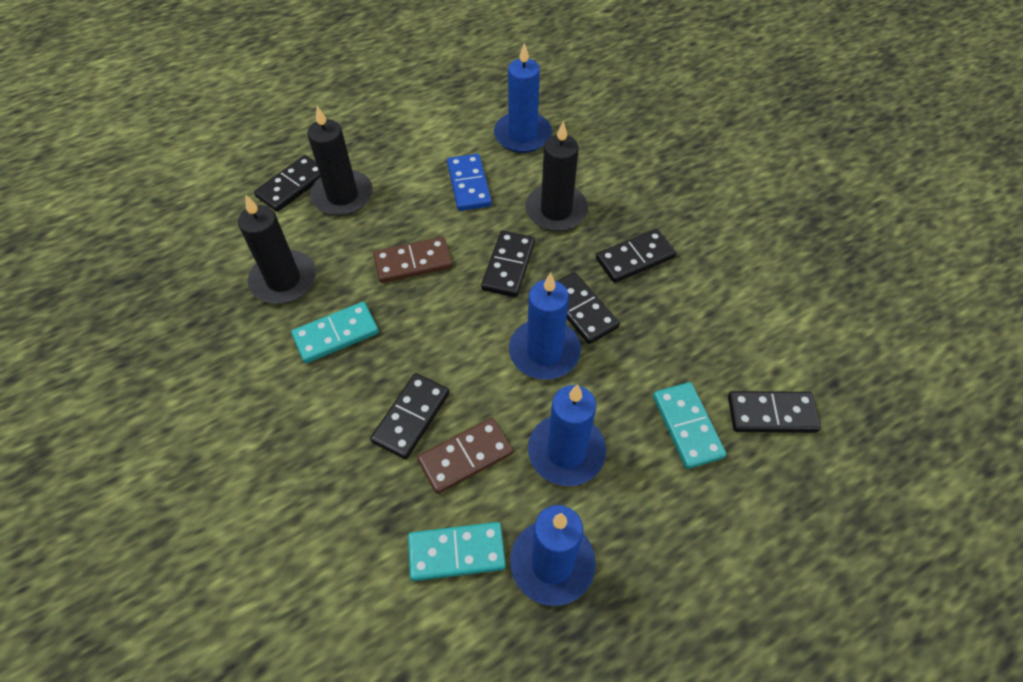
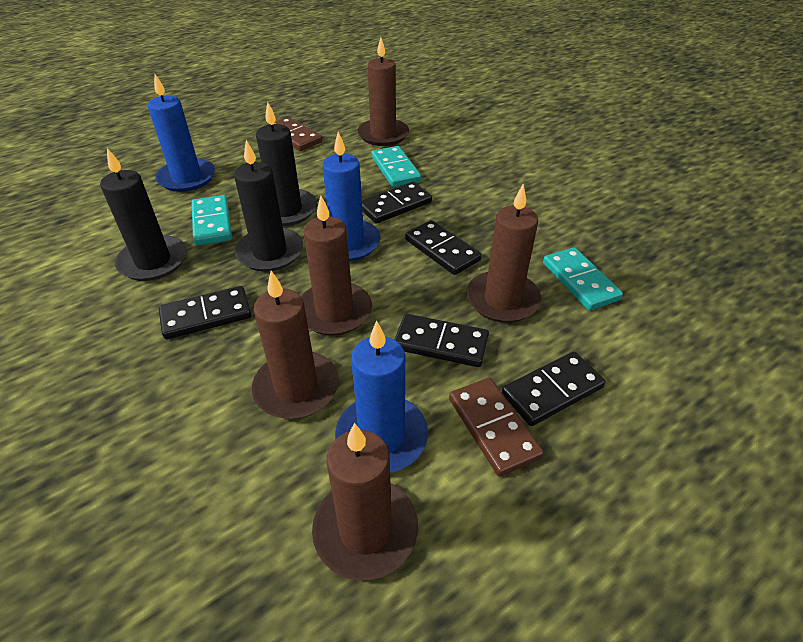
black domino: 6 -> 5
blue candle: 4 -> 3
blue domino: 1 -> 0
brown candle: 0 -> 5

